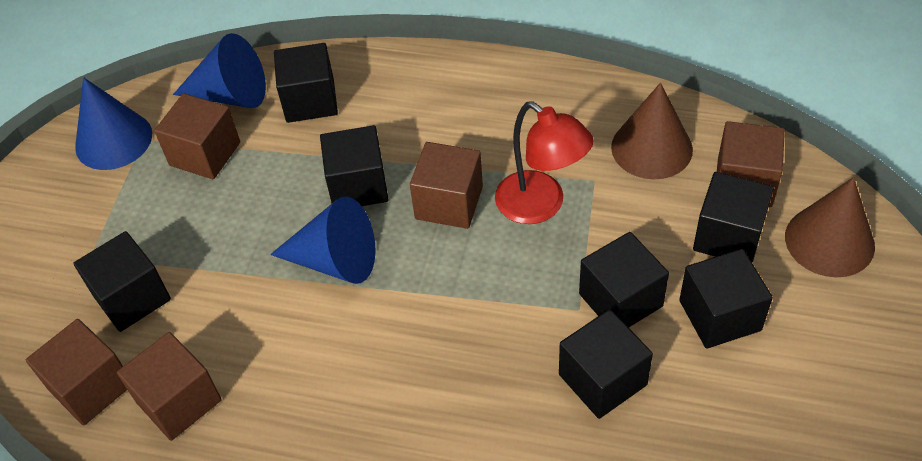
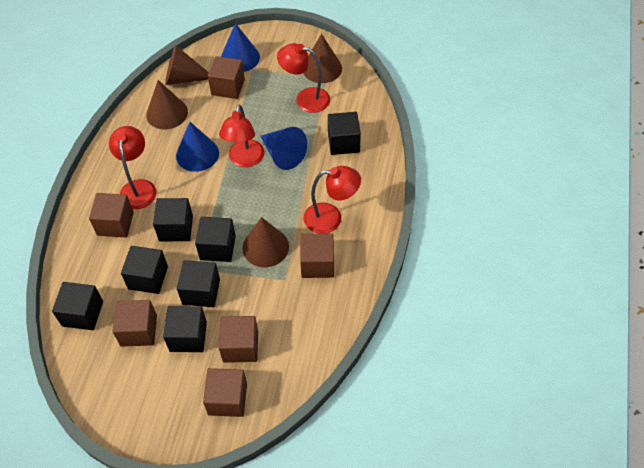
brown cone: 2 -> 4
brown cube: 5 -> 6
red lamp: 1 -> 4

